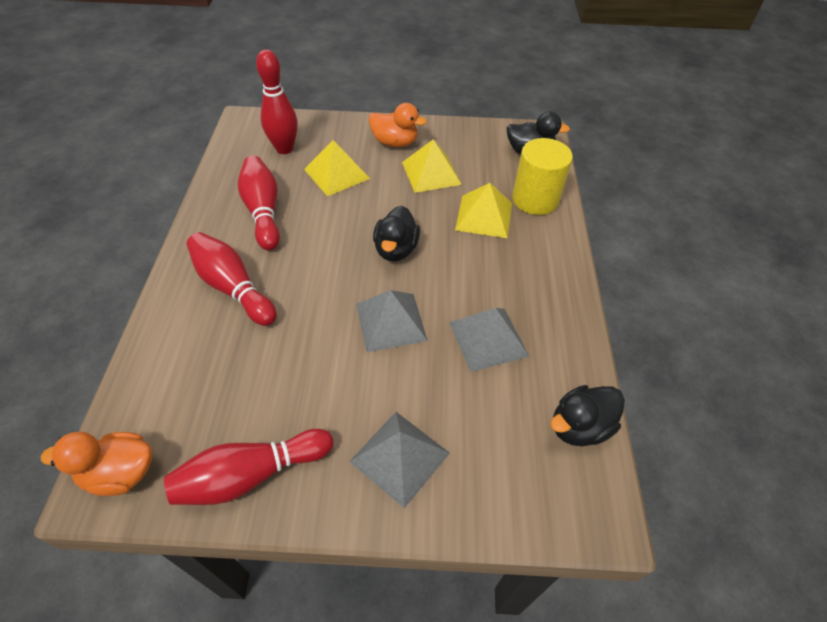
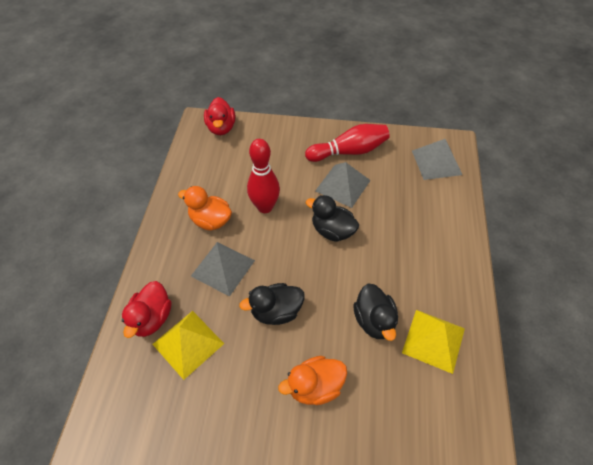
red bowling pin: 4 -> 2
red duck: 0 -> 2
yellow cylinder: 1 -> 0
yellow pyramid: 3 -> 2

